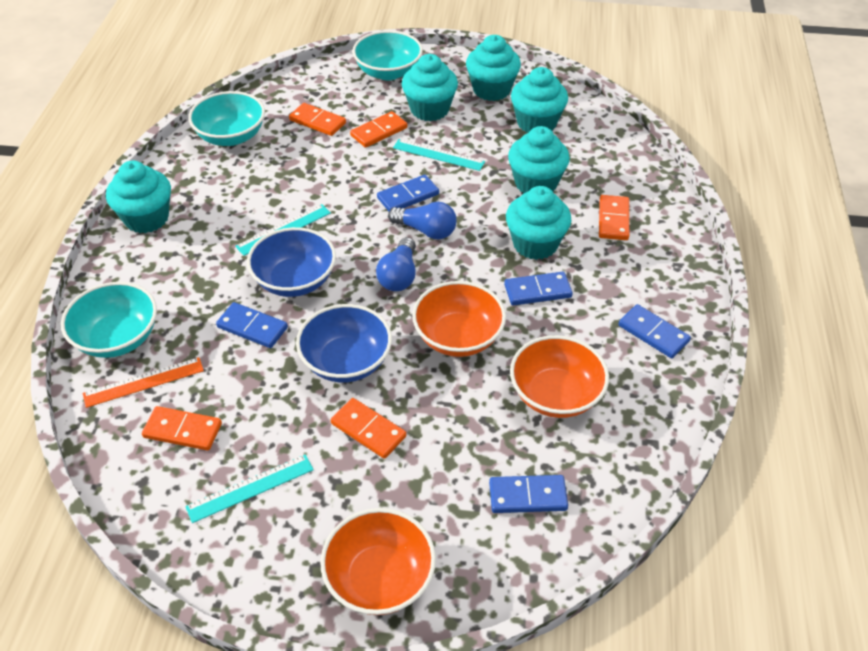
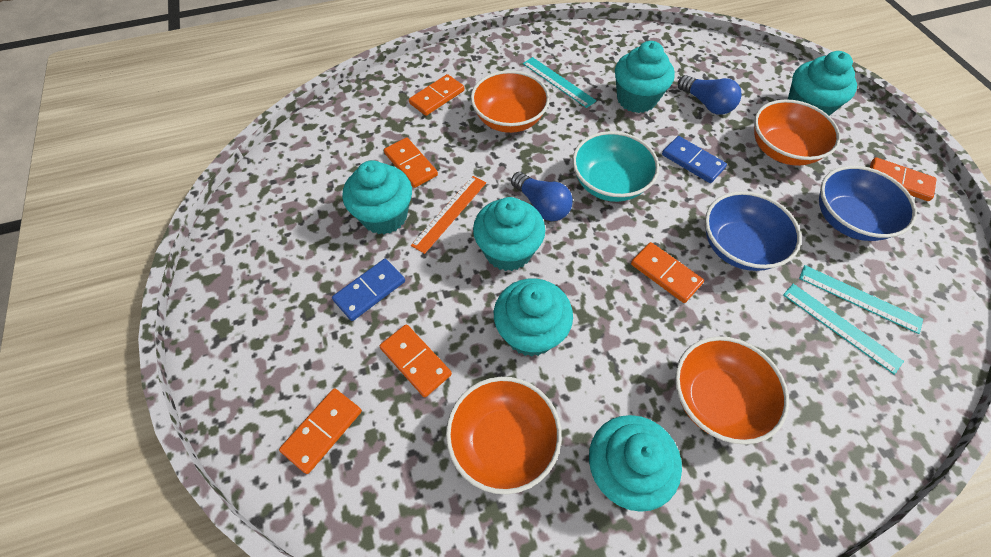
blue domino: 5 -> 2
orange bowl: 3 -> 4
orange domino: 5 -> 6
turquoise bowl: 3 -> 1

